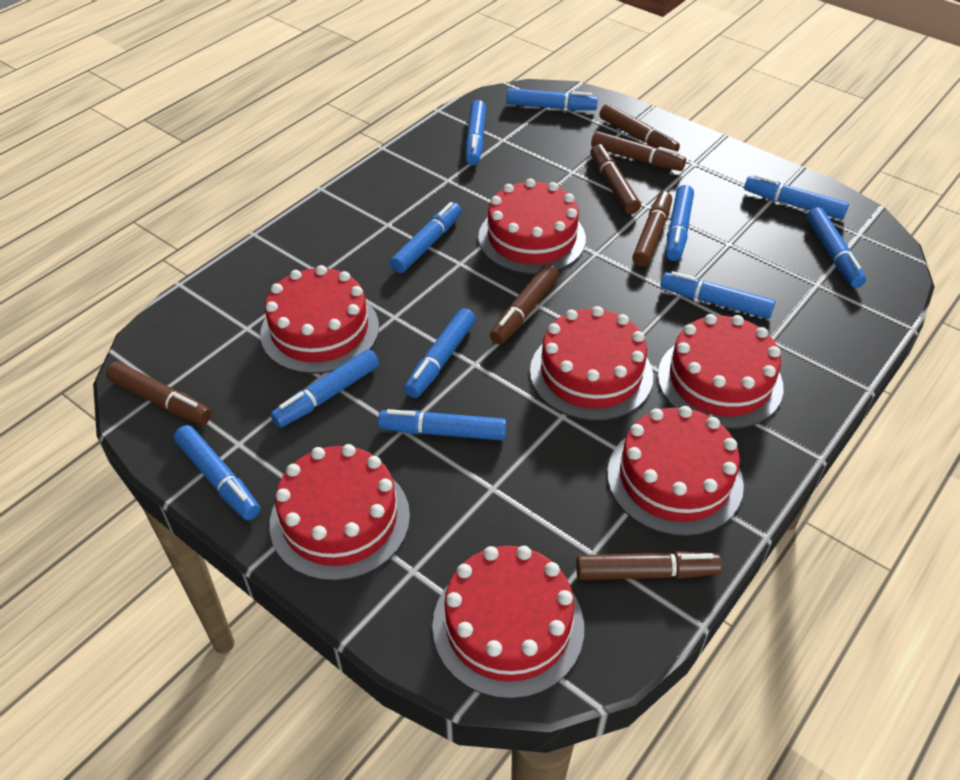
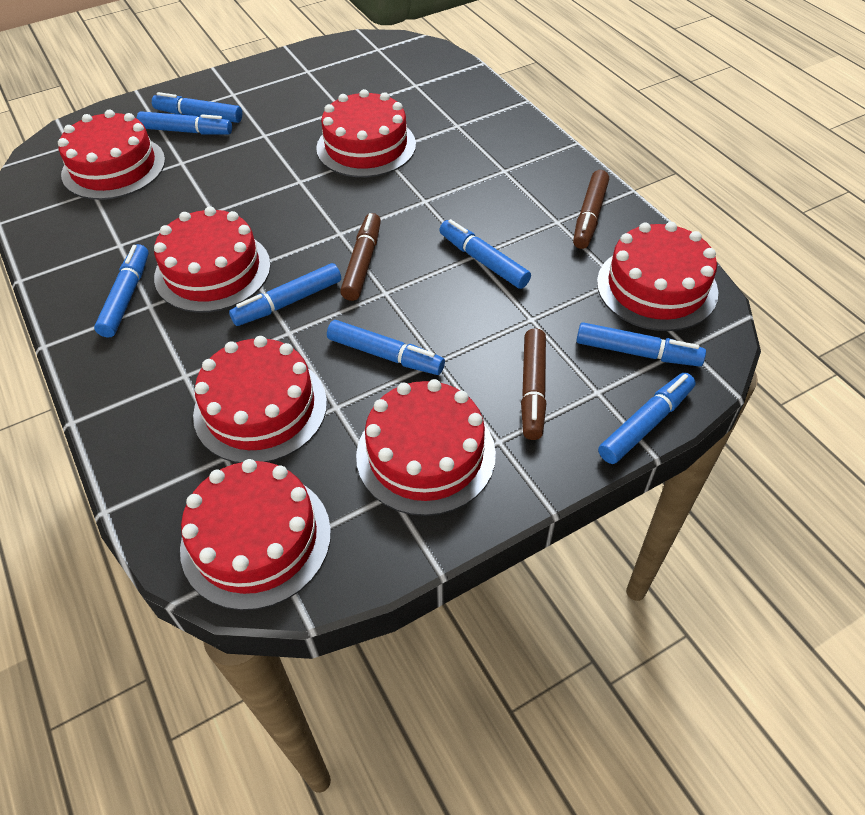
blue marker: 11 -> 8
brown marker: 7 -> 3

